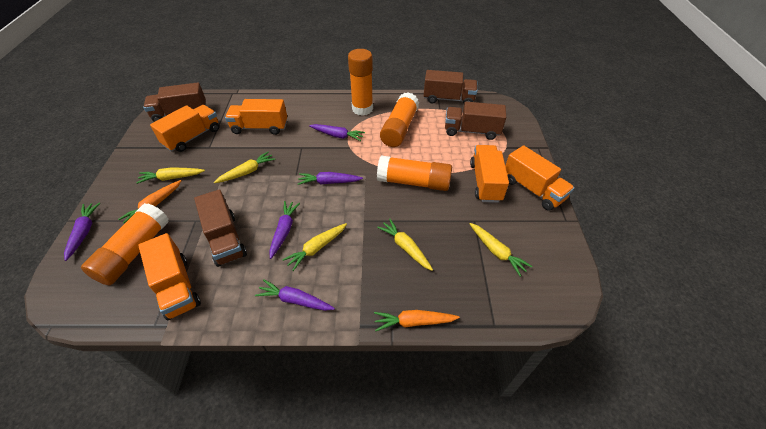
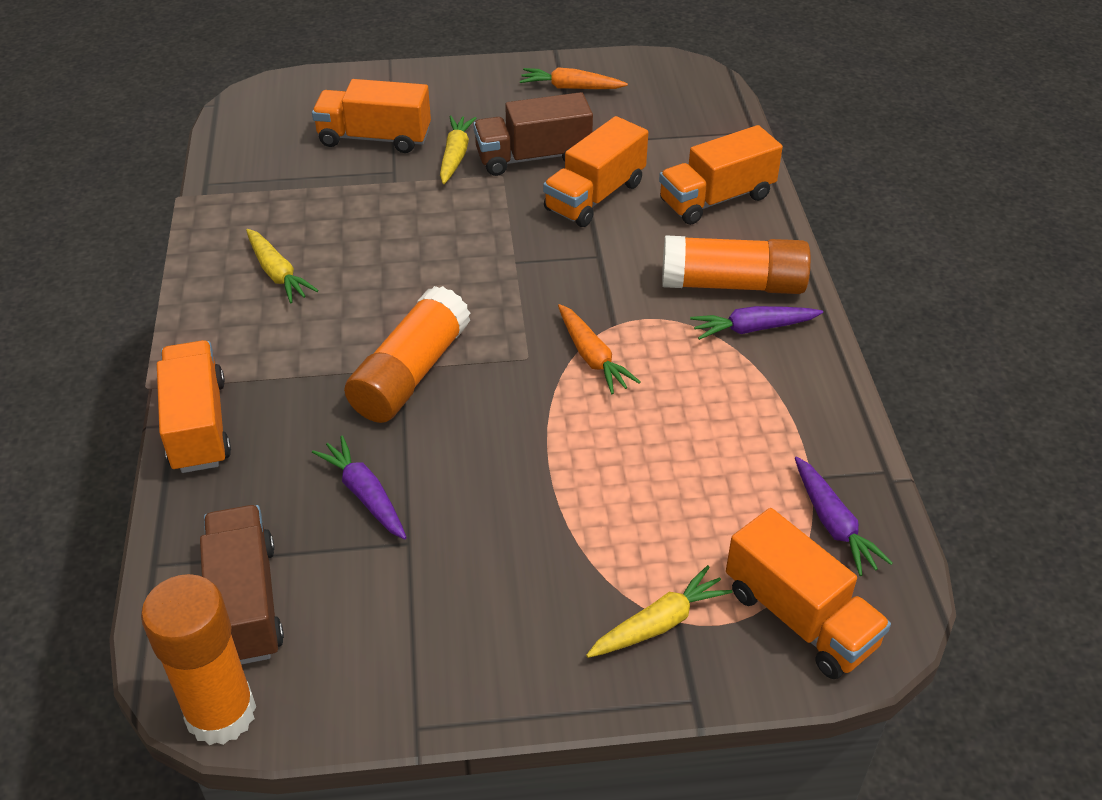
brown truck: 4 -> 2
orange glue stick: 4 -> 3
purple carrot: 5 -> 3
yellow carrot: 5 -> 3

